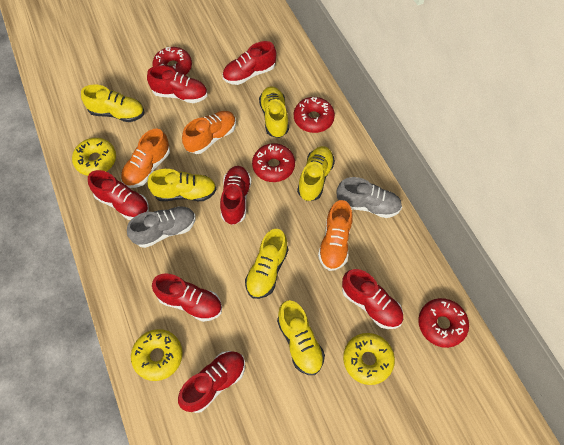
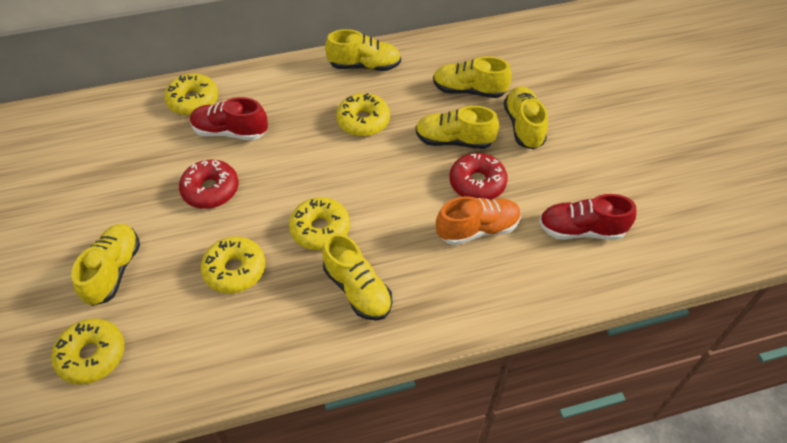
grey shoe: 2 -> 0
orange shoe: 3 -> 1
red donut: 4 -> 2
red shoe: 7 -> 2
yellow donut: 3 -> 5

